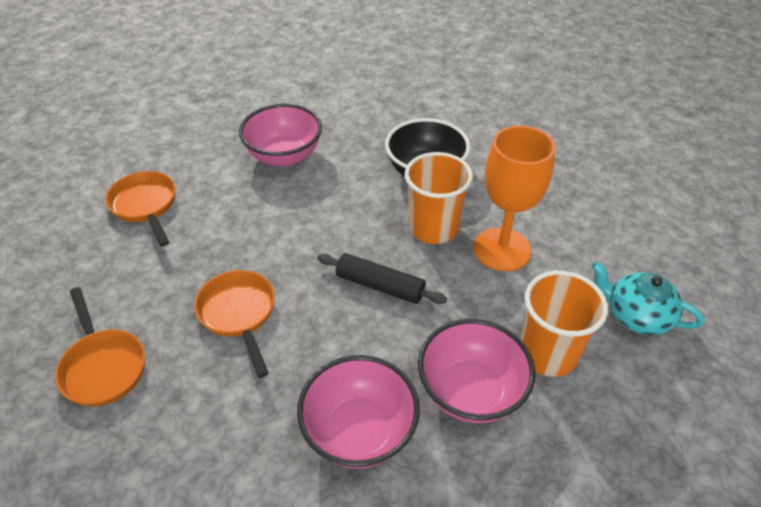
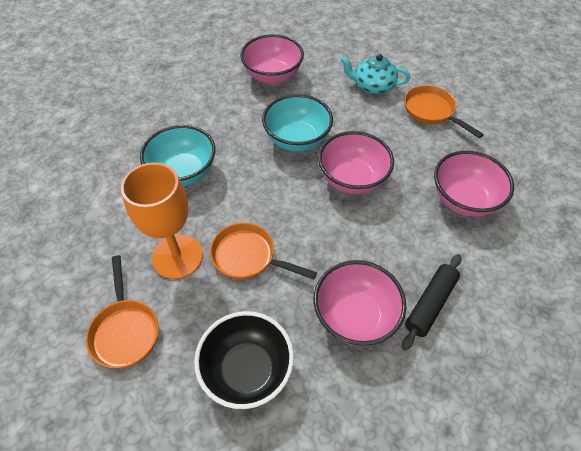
orange cup: 2 -> 0
pink bowl: 3 -> 4
turquoise bowl: 0 -> 2

